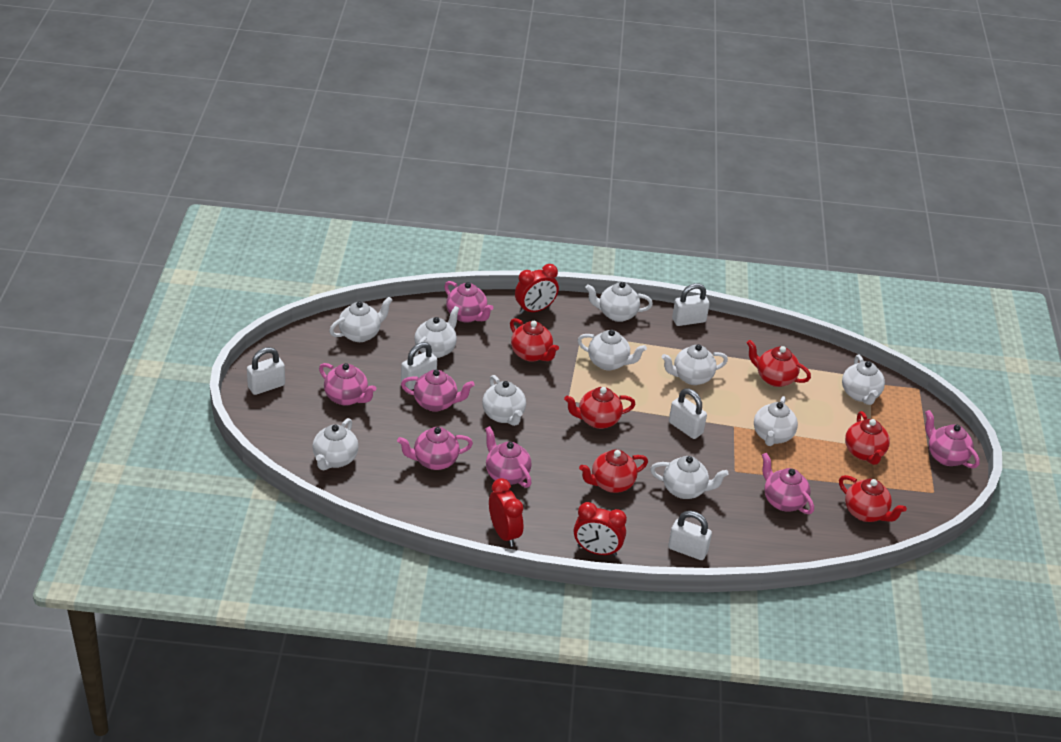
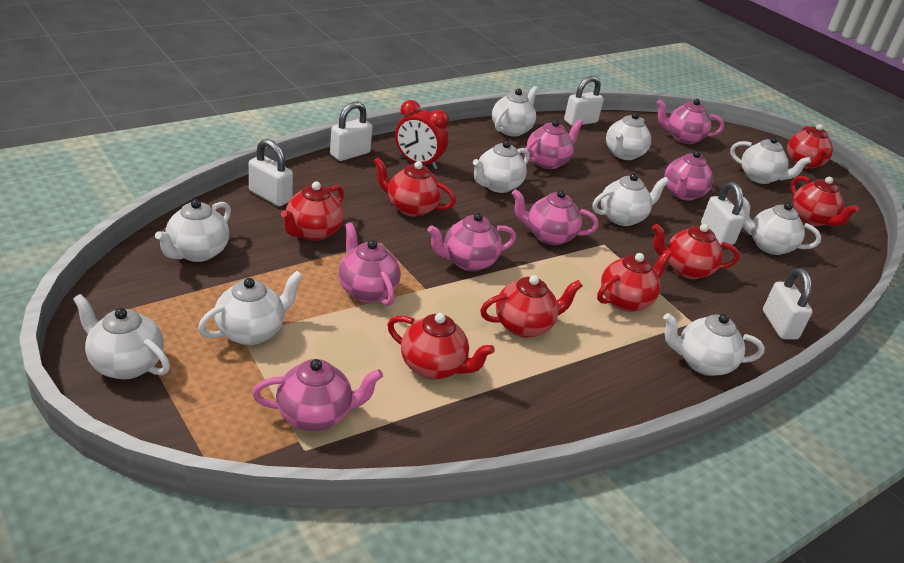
red clock: 3 -> 1
red teapot: 6 -> 8

